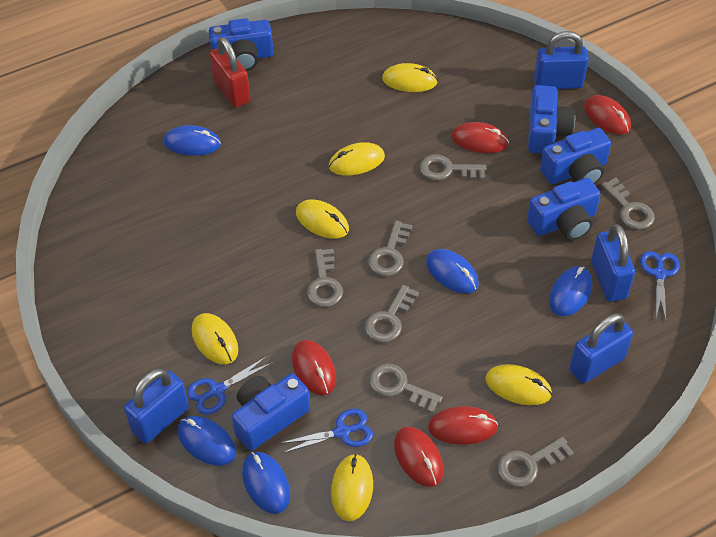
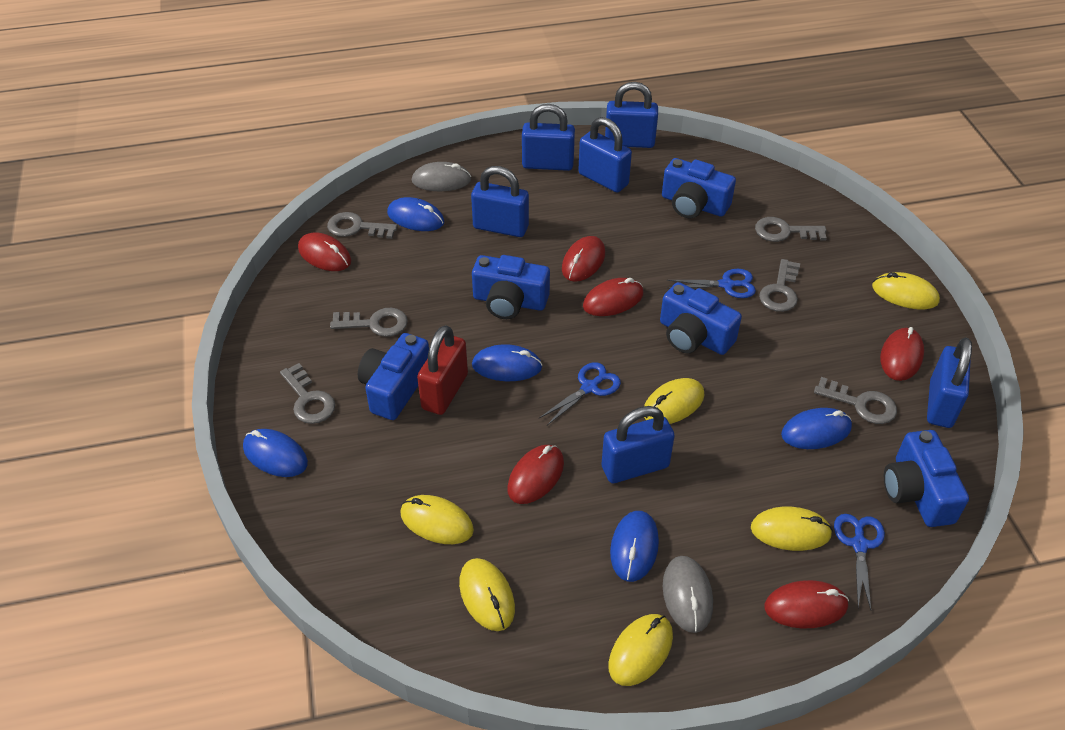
blue padlock: 4 -> 6
grey key: 7 -> 6
grey mouse: 0 -> 2
red mouse: 5 -> 6

